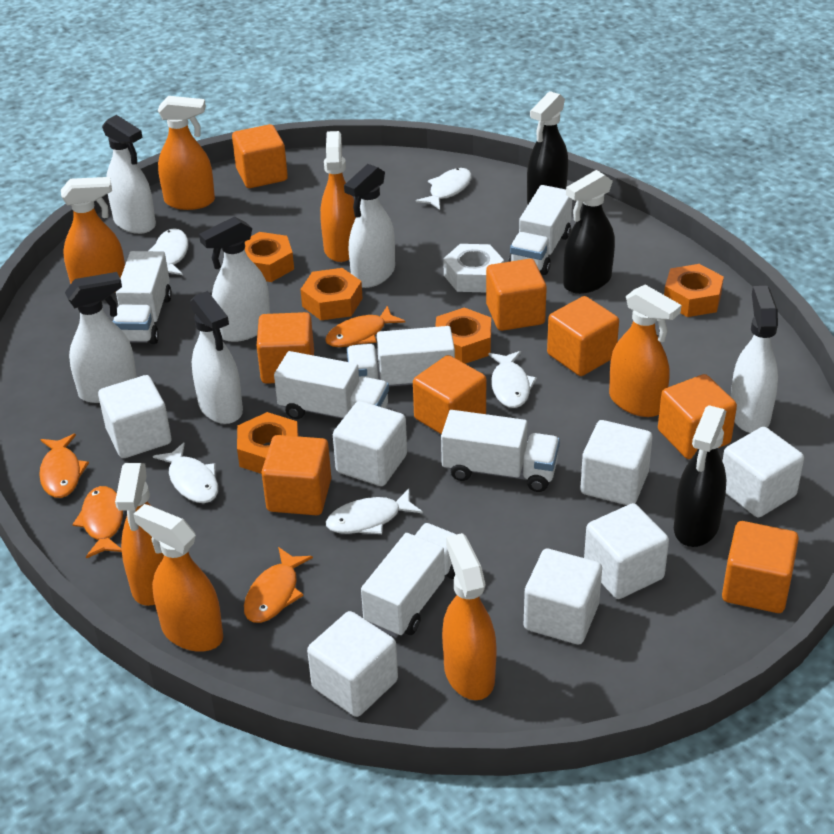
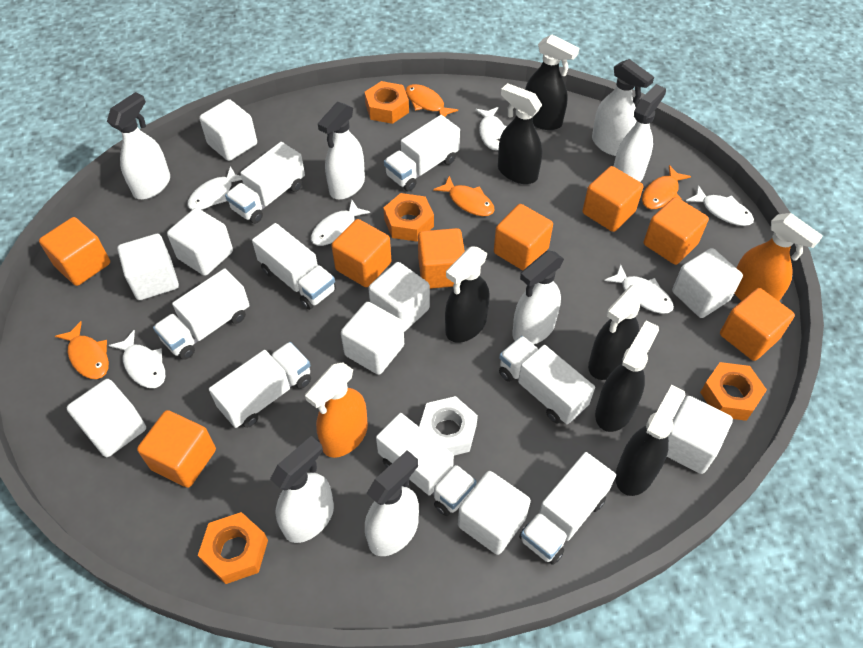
black spray bottle: 3 -> 6
orange nut: 5 -> 4
orange spray bottle: 7 -> 2
white cube: 7 -> 9
white fish: 5 -> 6
white spray bottle: 6 -> 7
white truck: 6 -> 8

